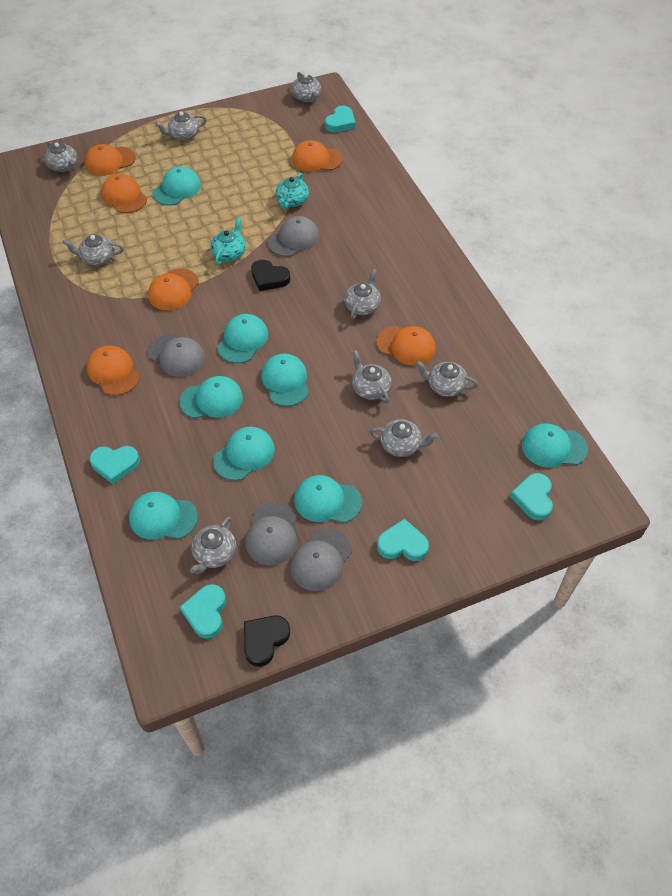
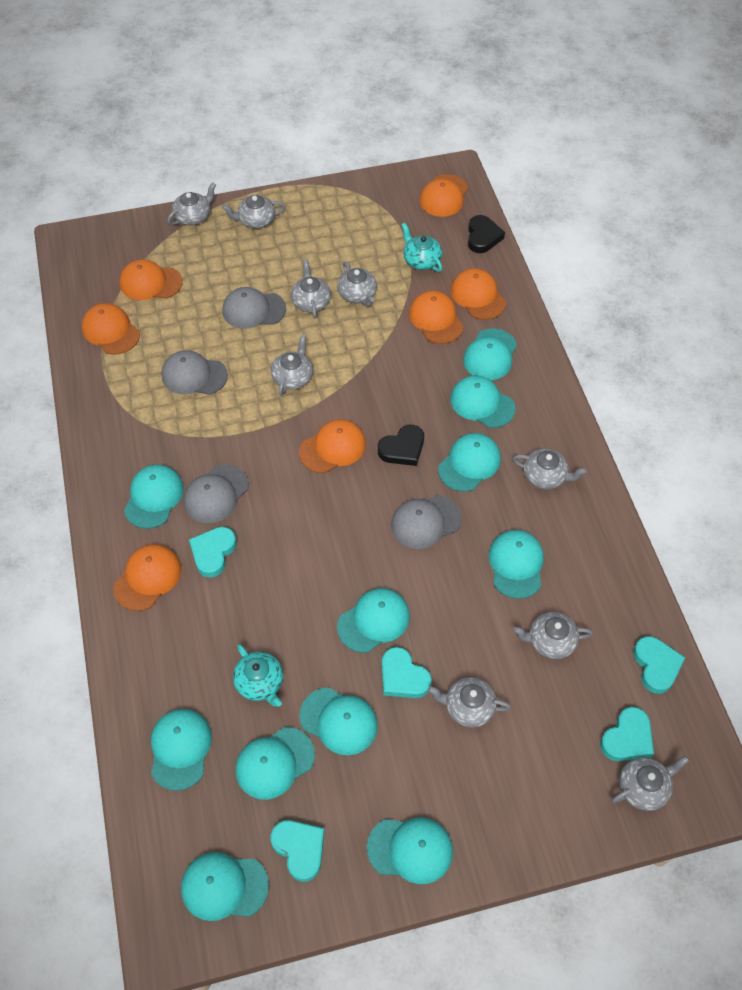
orange cap: 6 -> 7
turquoise cap: 8 -> 11

